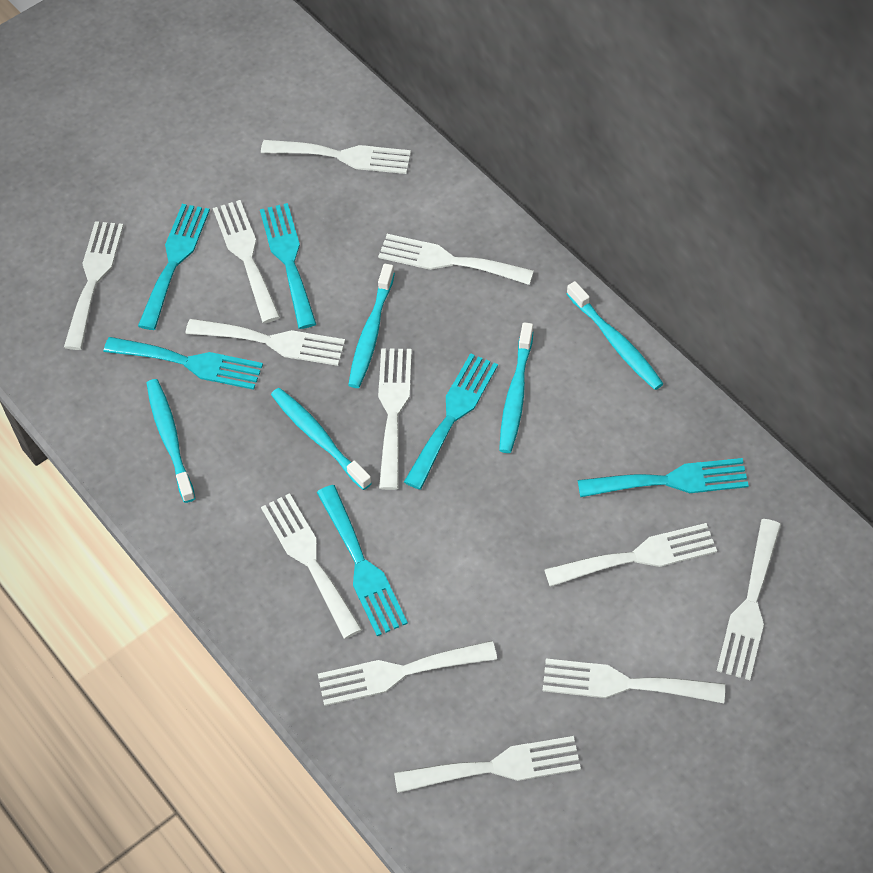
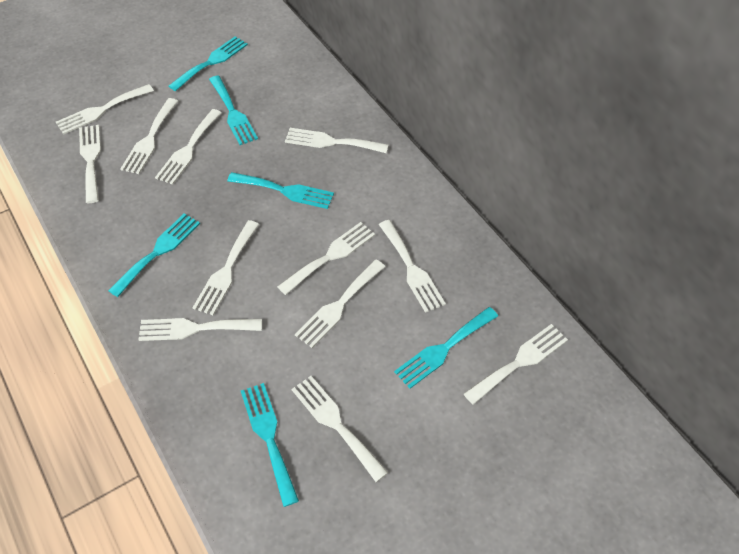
turquoise toothbrush: 5 -> 0

